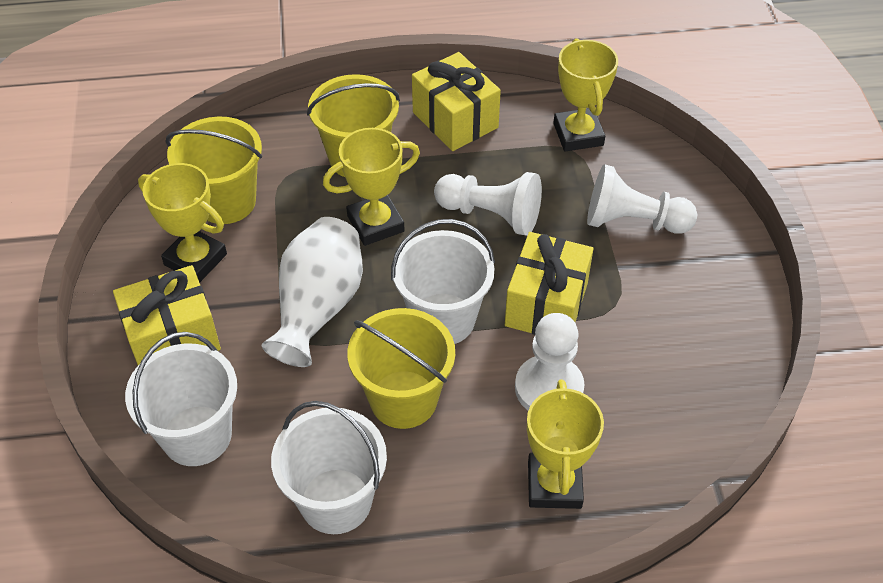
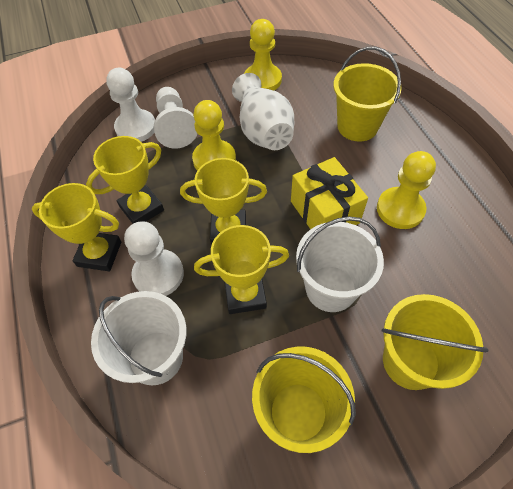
white bucket: 3 -> 2
yellow gift: 3 -> 1
yellow pawn: 0 -> 3

